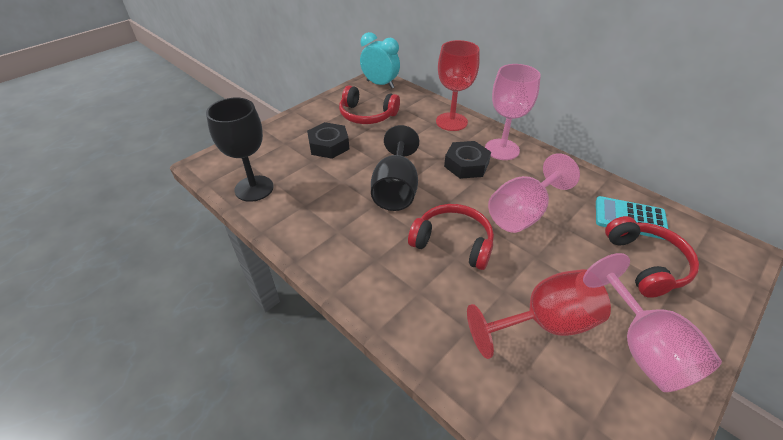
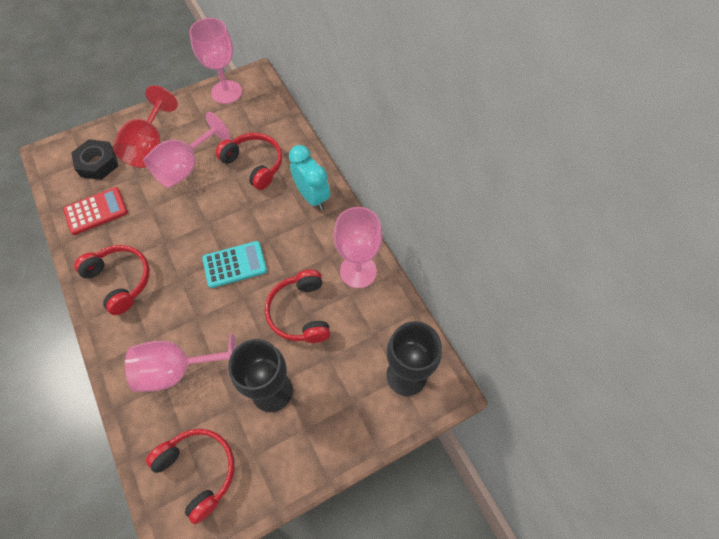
black nut: 2 -> 1
pink goblet: 3 -> 4
red calculator: 0 -> 1
red goblet: 2 -> 1
red headphones: 3 -> 4

